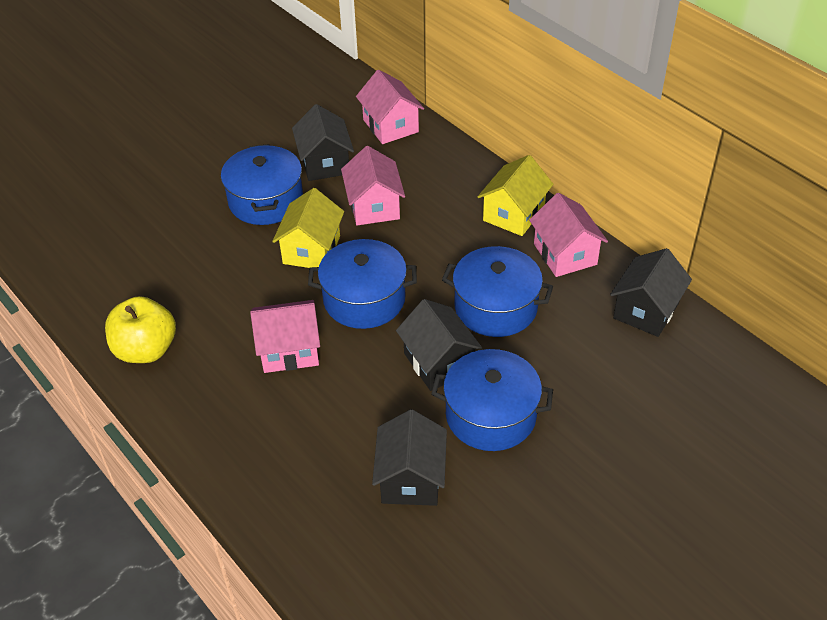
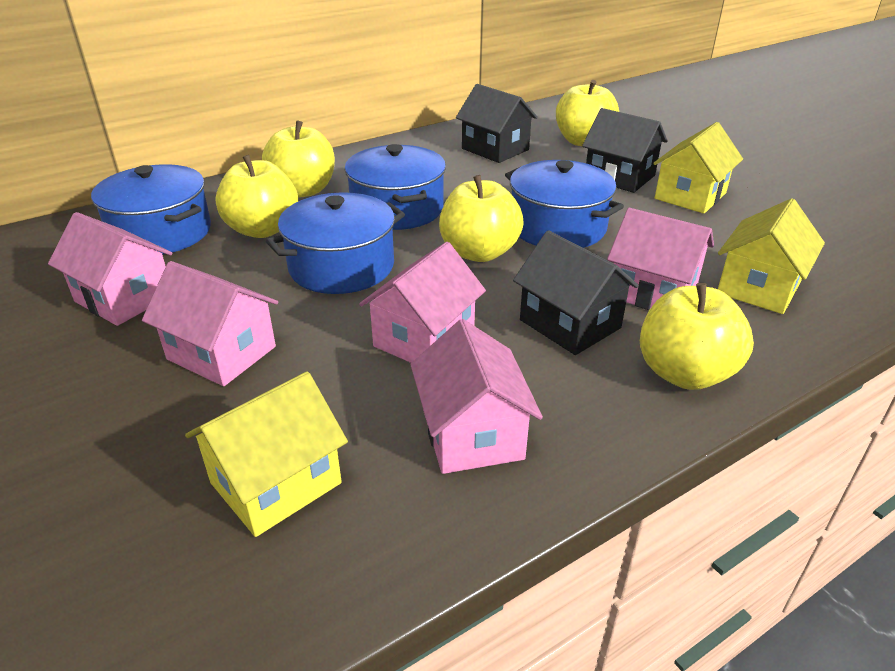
black house: 4 -> 3
pink house: 4 -> 5
yellow apple: 1 -> 5
yellow house: 2 -> 3

